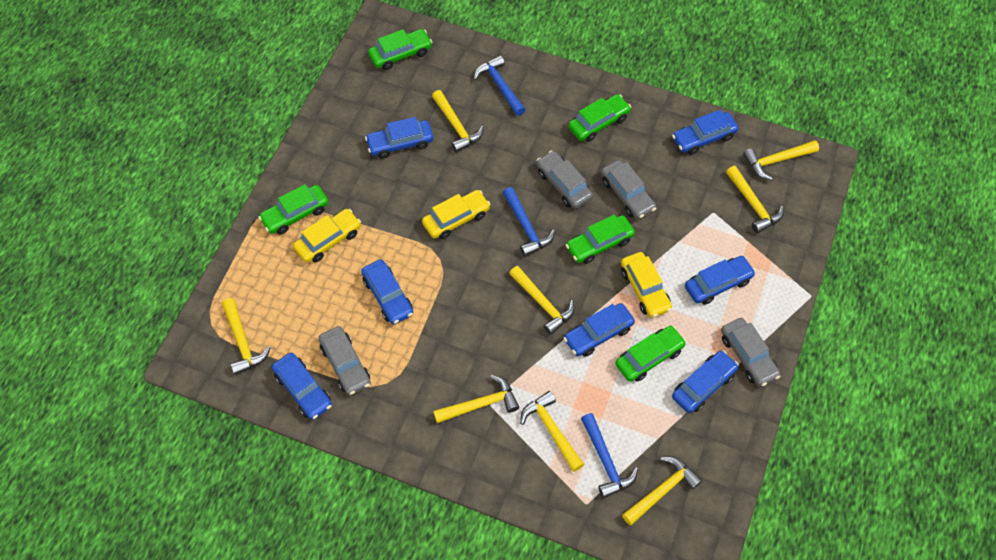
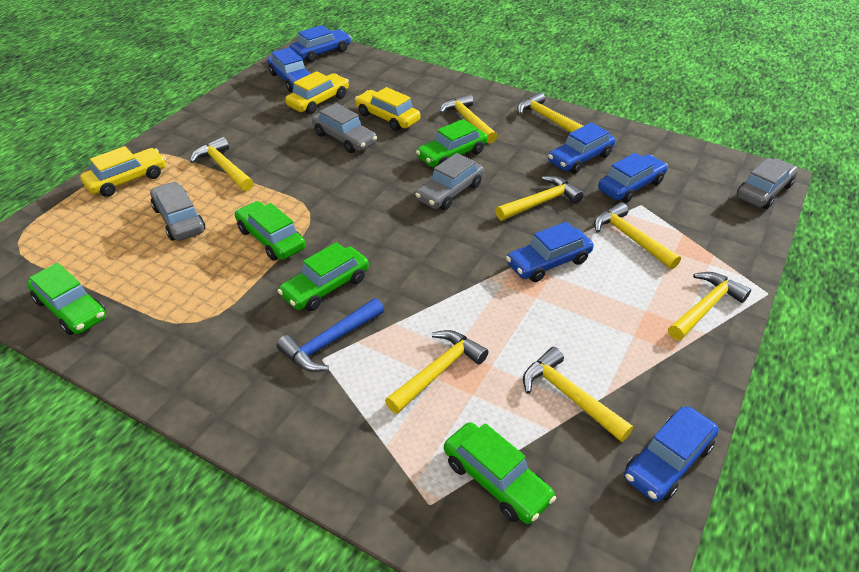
blue car: 7 -> 6
blue hammer: 3 -> 1

